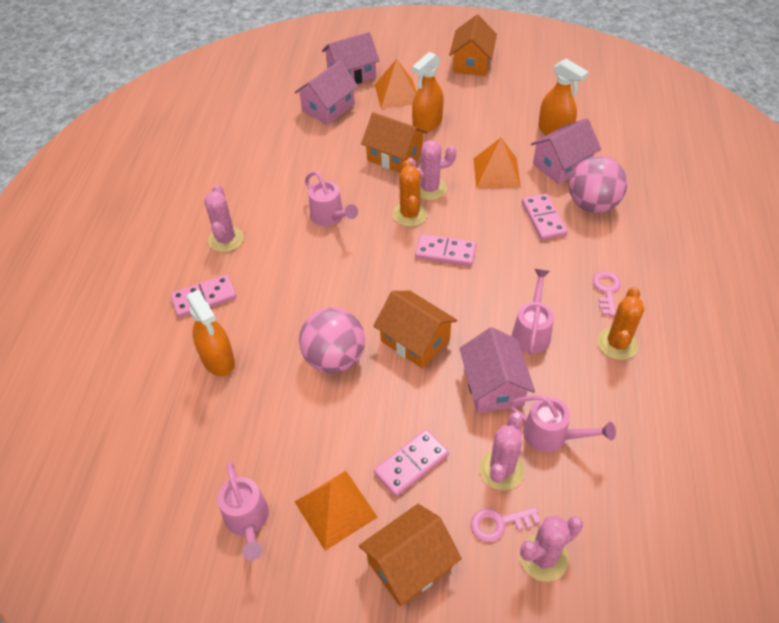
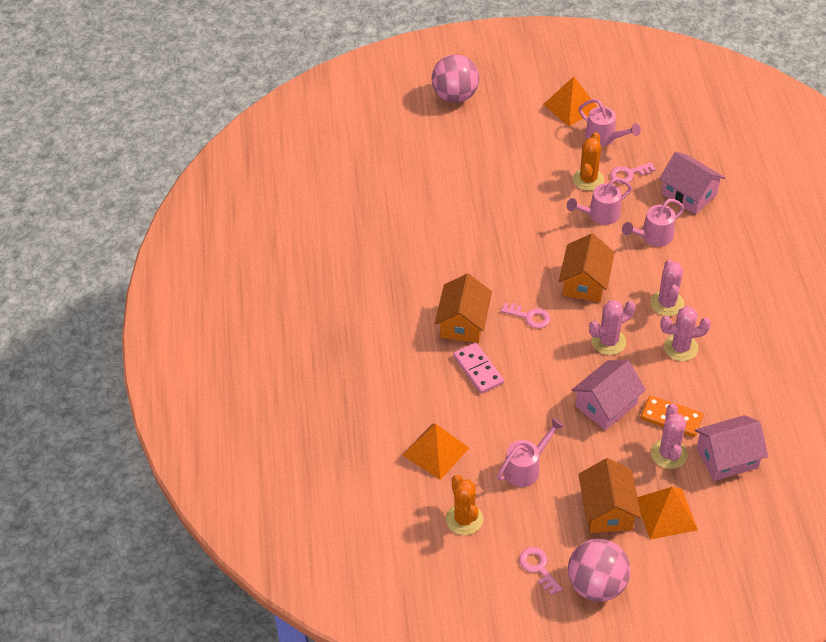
orange domino: 0 -> 1
orange house: 4 -> 3
orange spray bottle: 3 -> 0
pink domino: 4 -> 1
pink house: 4 -> 3
pink key: 2 -> 3

